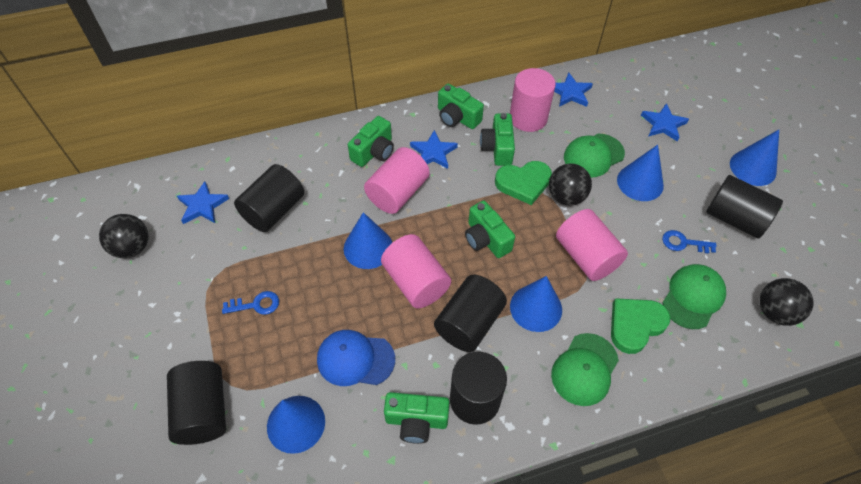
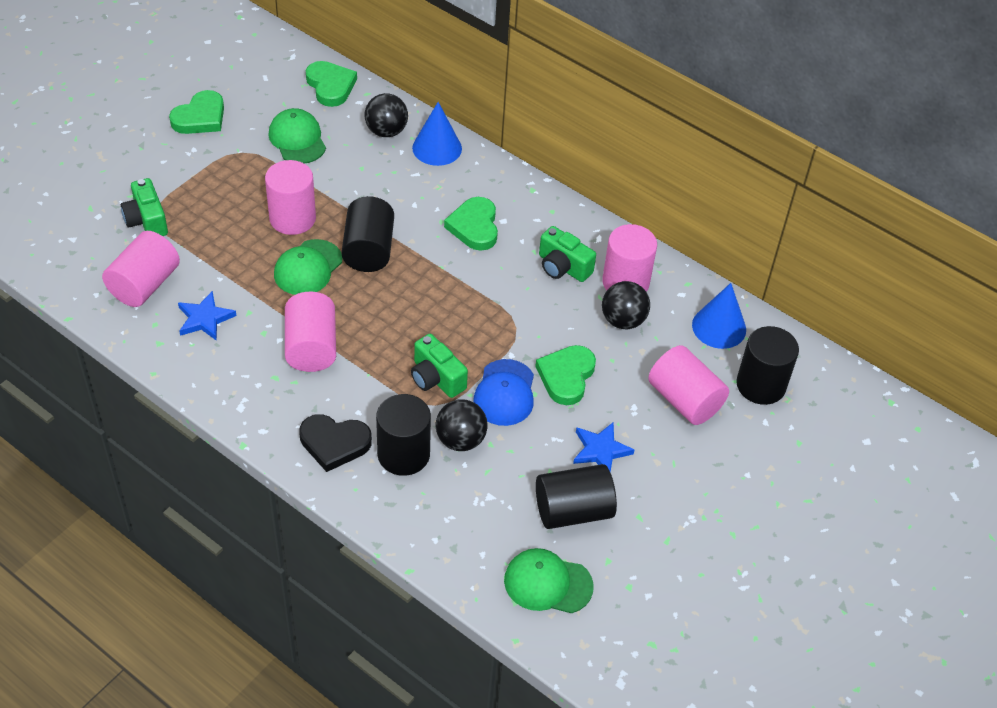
black cylinder: 5 -> 4
black heart: 0 -> 1
blue cone: 5 -> 2
blue key: 2 -> 0
blue star: 4 -> 2
green camera: 5 -> 3
green heart: 2 -> 4
pink cylinder: 4 -> 5

